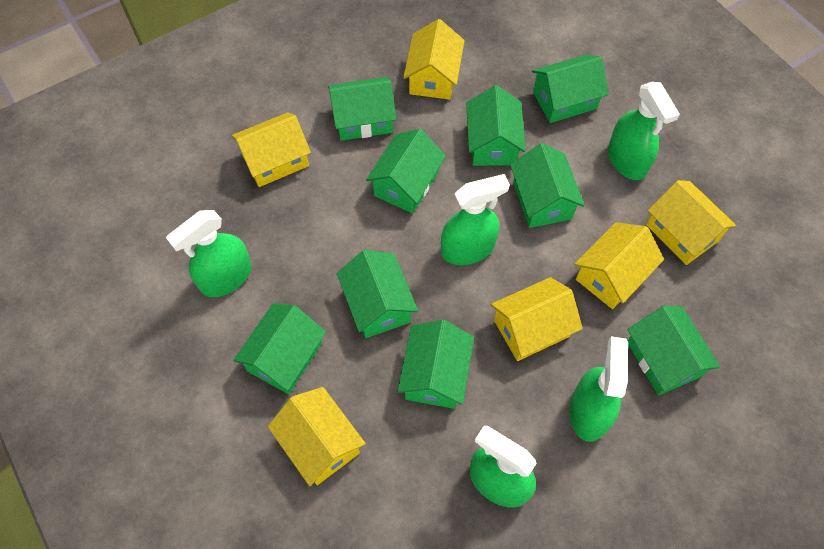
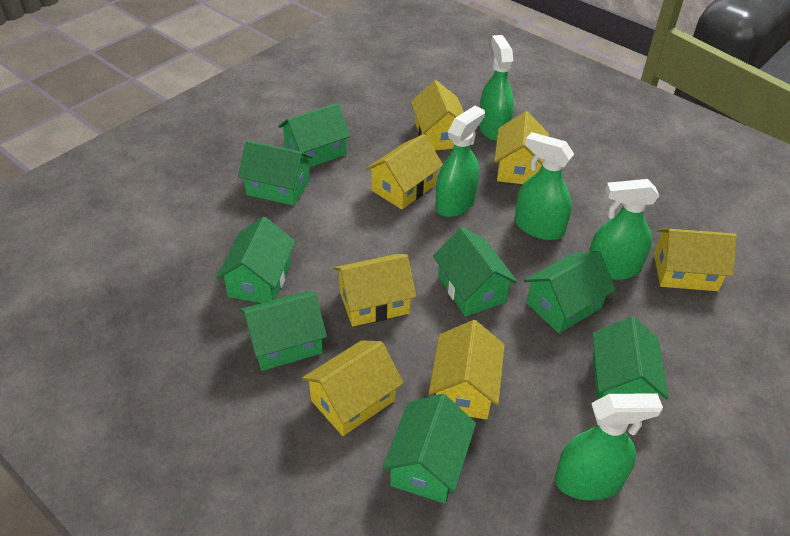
green house: 9 -> 8
yellow house: 6 -> 7

